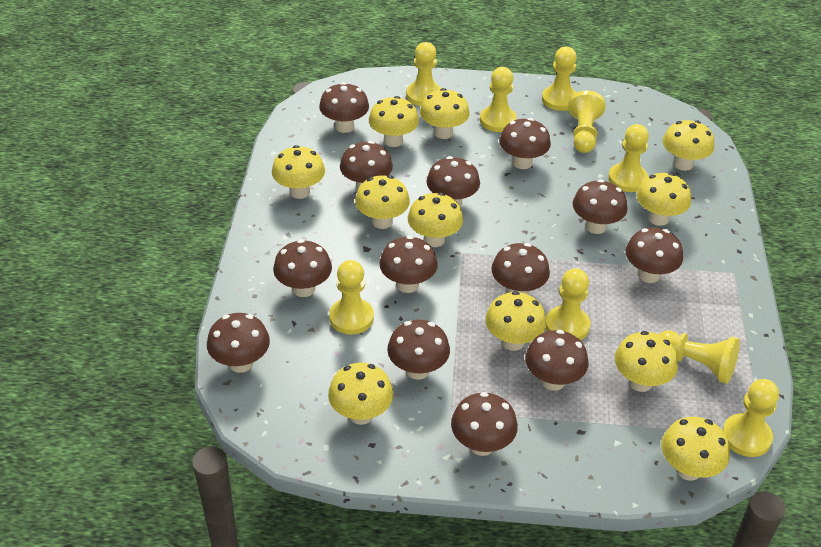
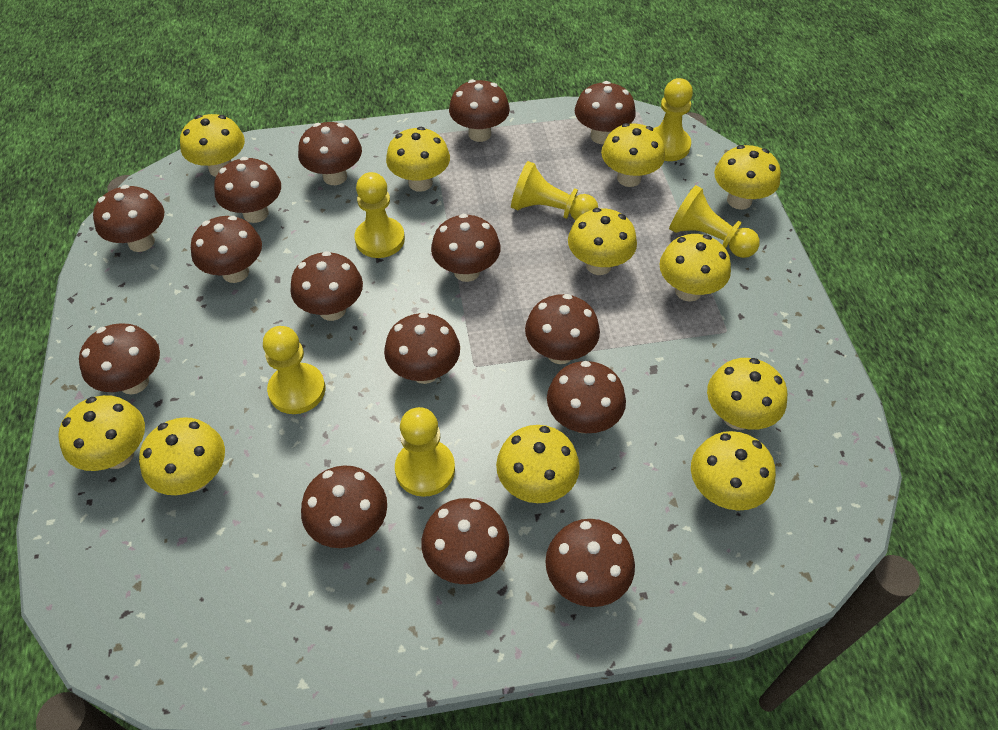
brown mushroom: 13 -> 15
yellow pawn: 9 -> 6

